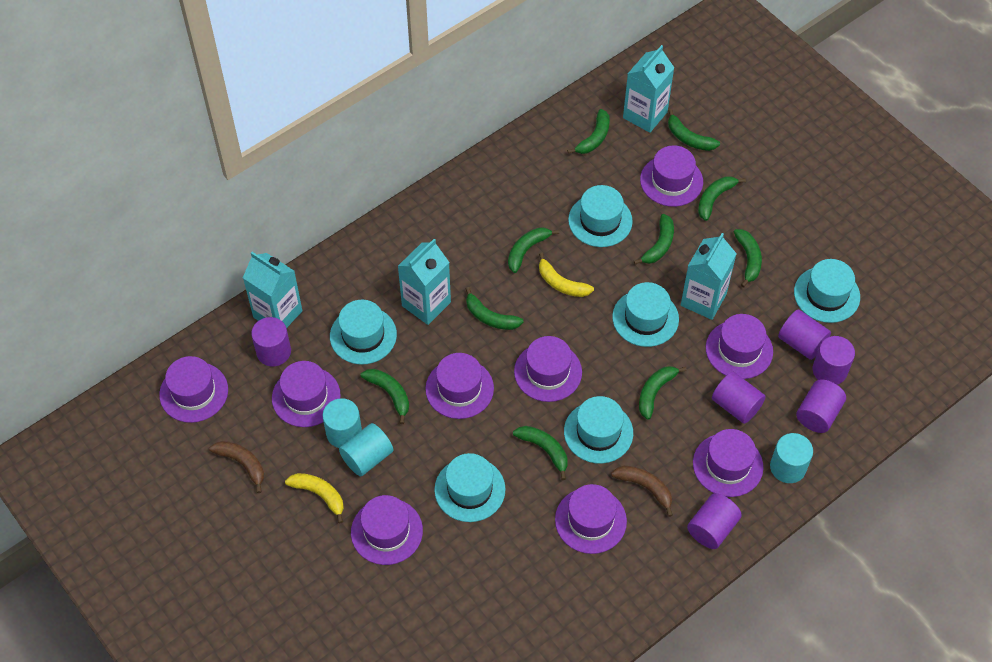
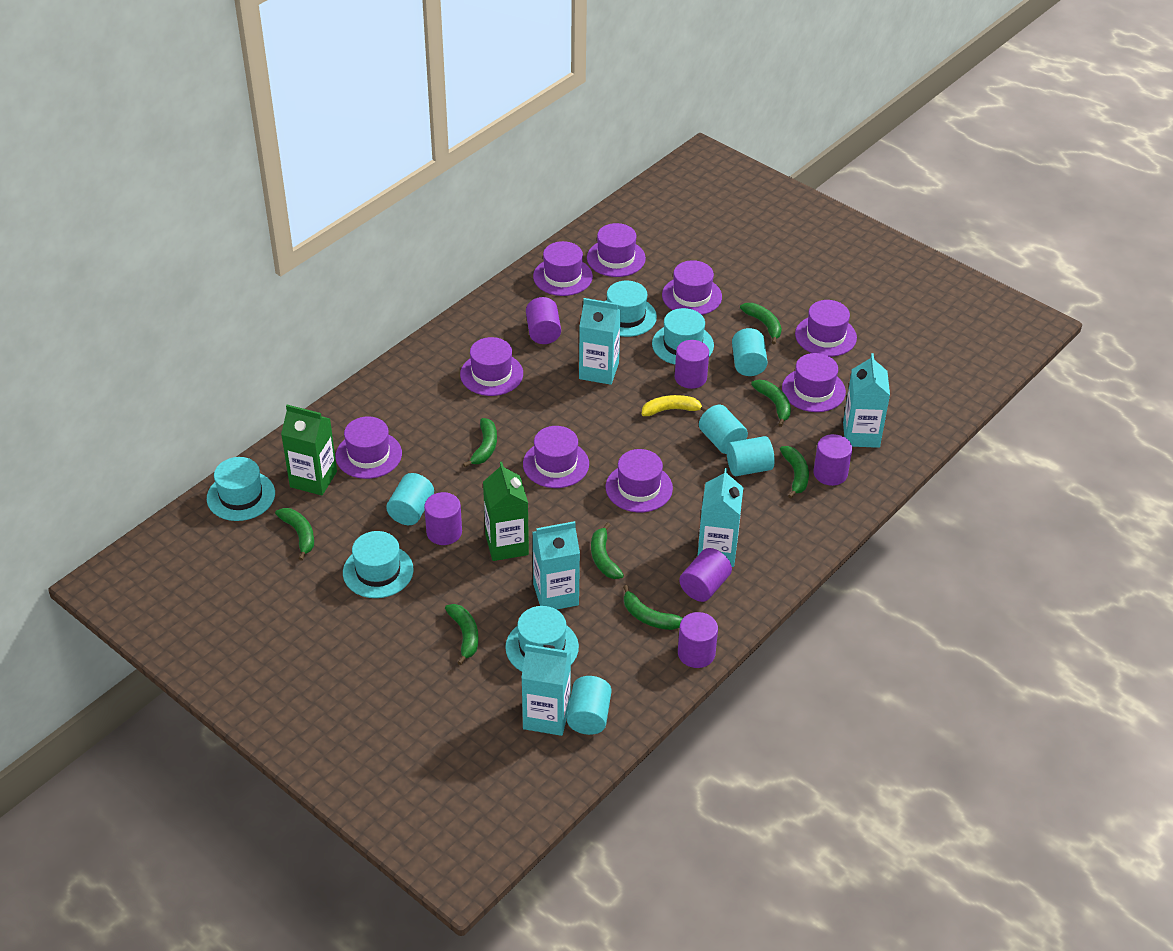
brown banana: 2 -> 0
green banana: 10 -> 8
green carton: 0 -> 2
turquoise carton: 4 -> 5
turquoise cylinder: 3 -> 5
turquoise hat: 6 -> 5
yellow banana: 2 -> 1

